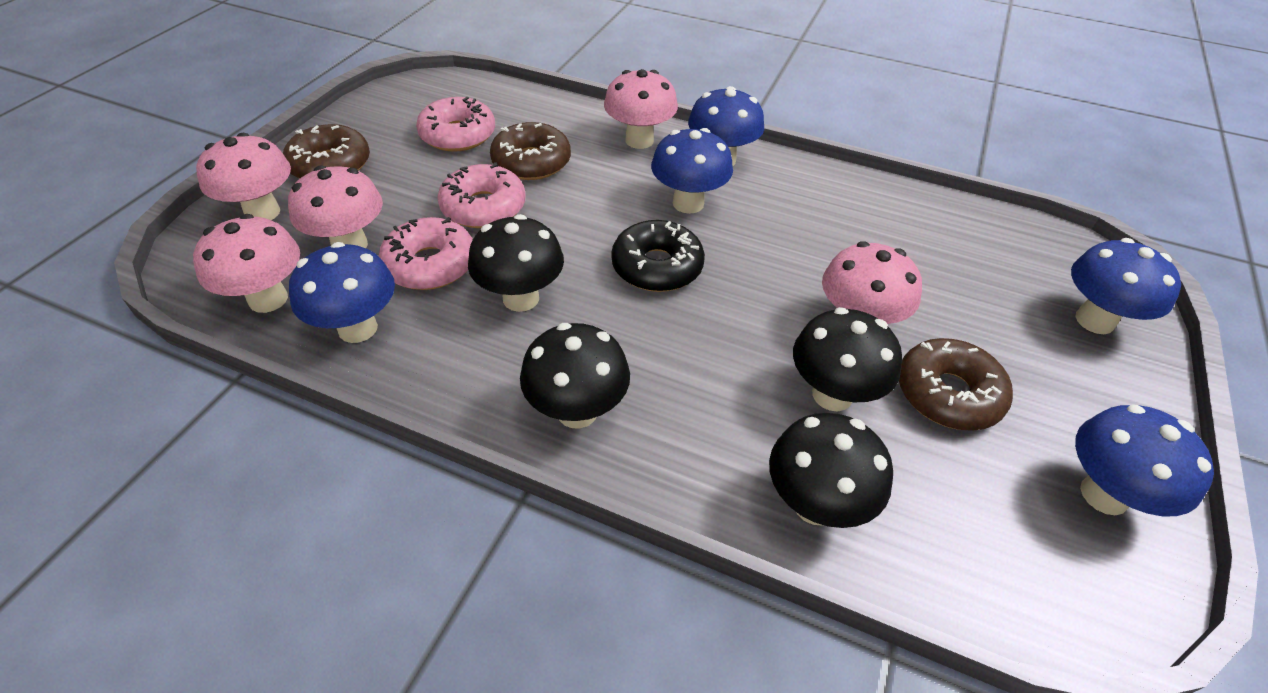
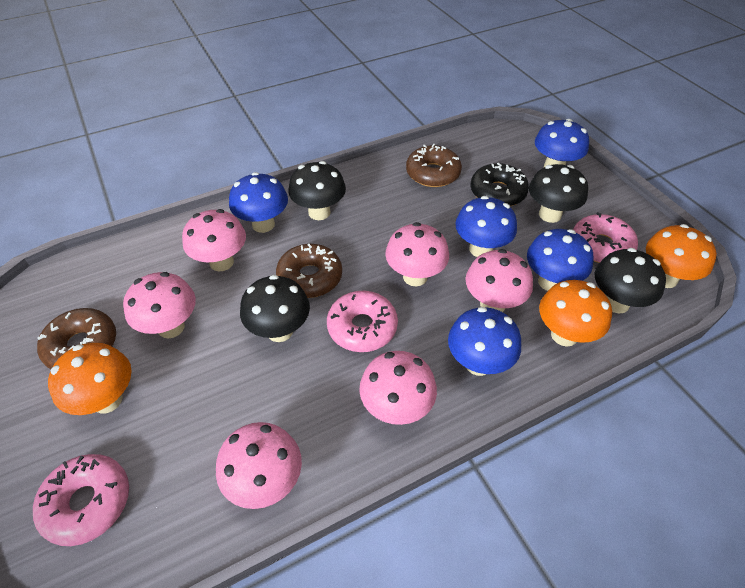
orange mushroom: 0 -> 3
pink mushroom: 5 -> 6

